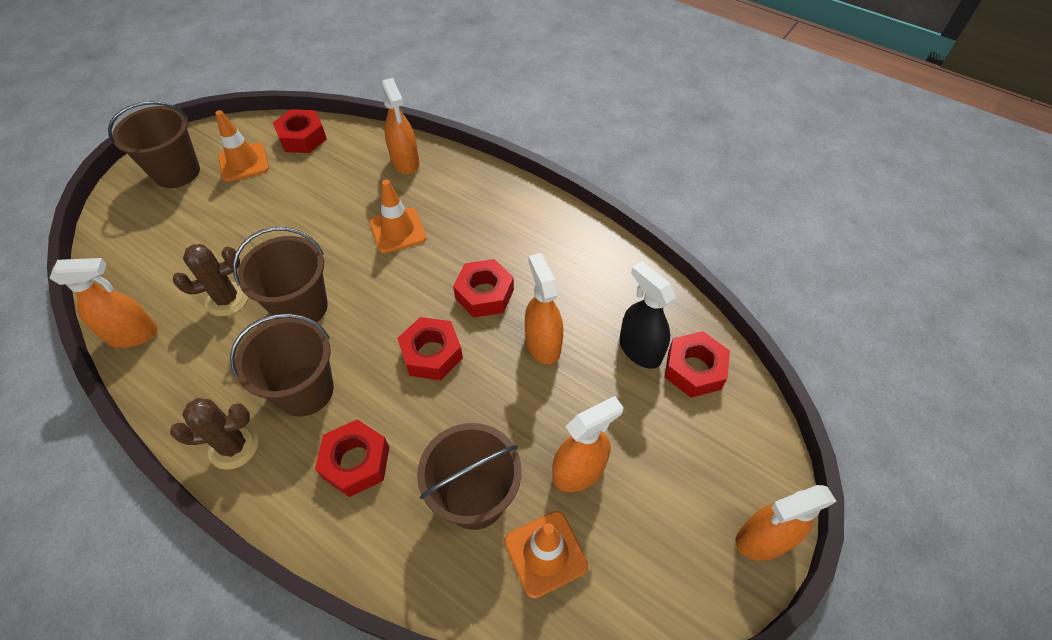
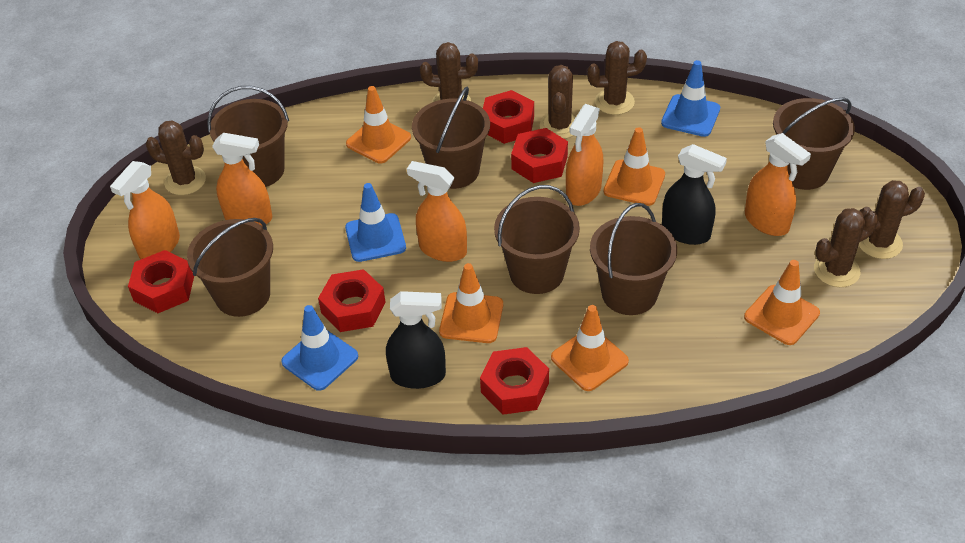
black spray bottle: 1 -> 2
blue traffic cone: 0 -> 3
brown bucket: 4 -> 6
brown cactus: 2 -> 6
orange traffic cone: 3 -> 5

